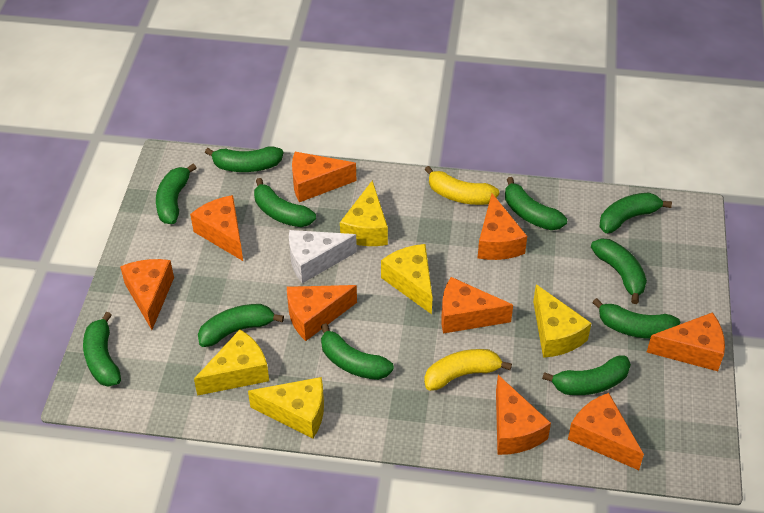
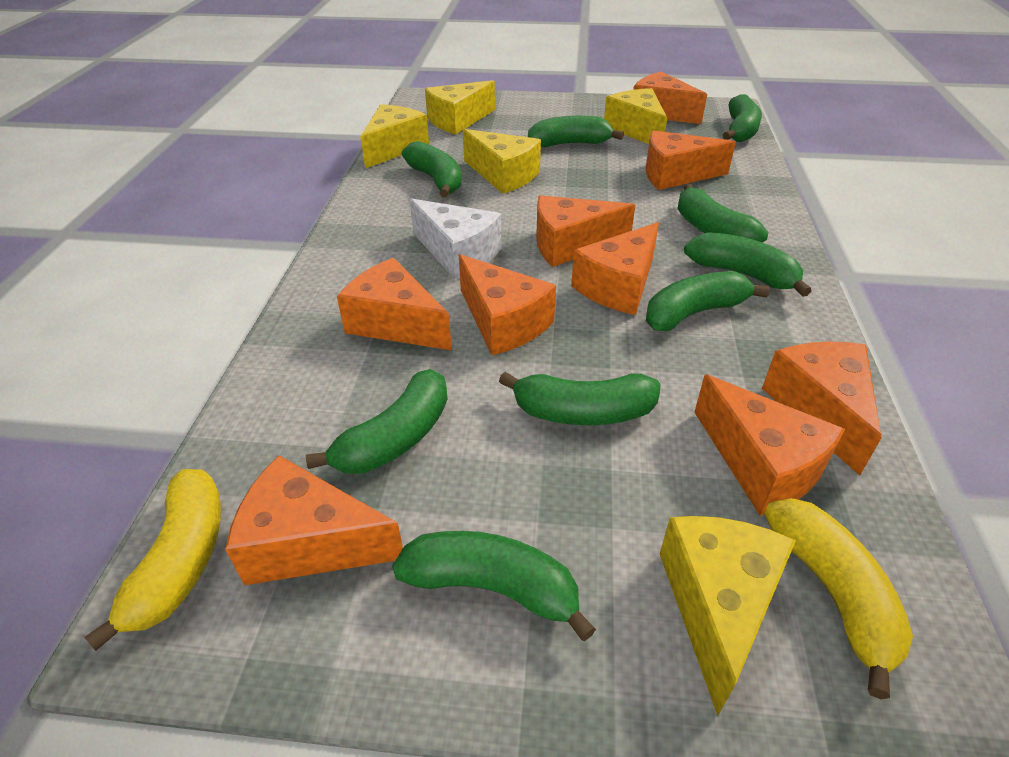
green banana: 11 -> 9

